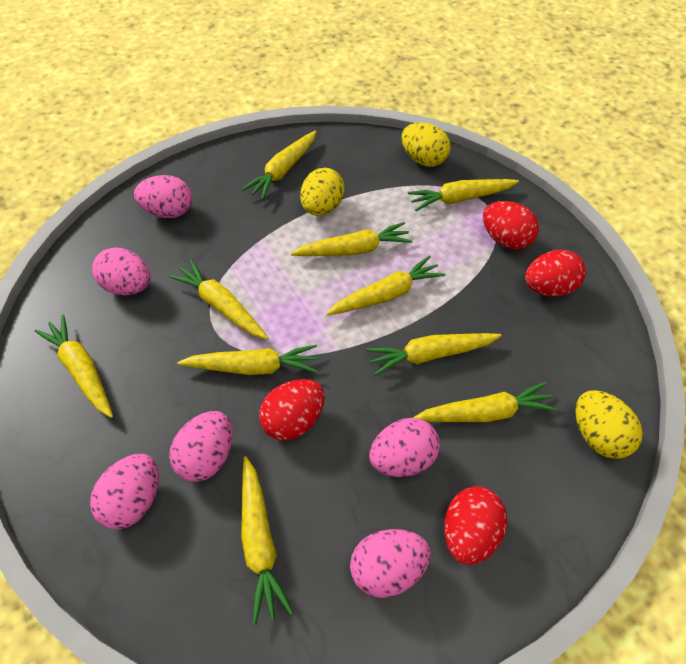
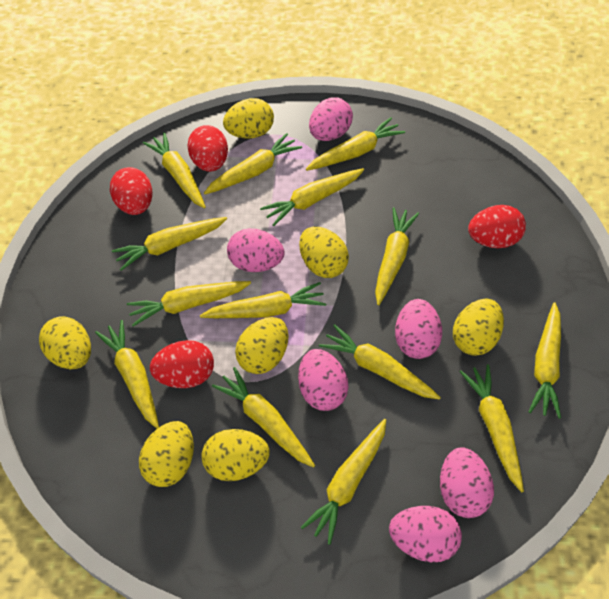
yellow carrot: 10 -> 14
yellow egg: 3 -> 7

